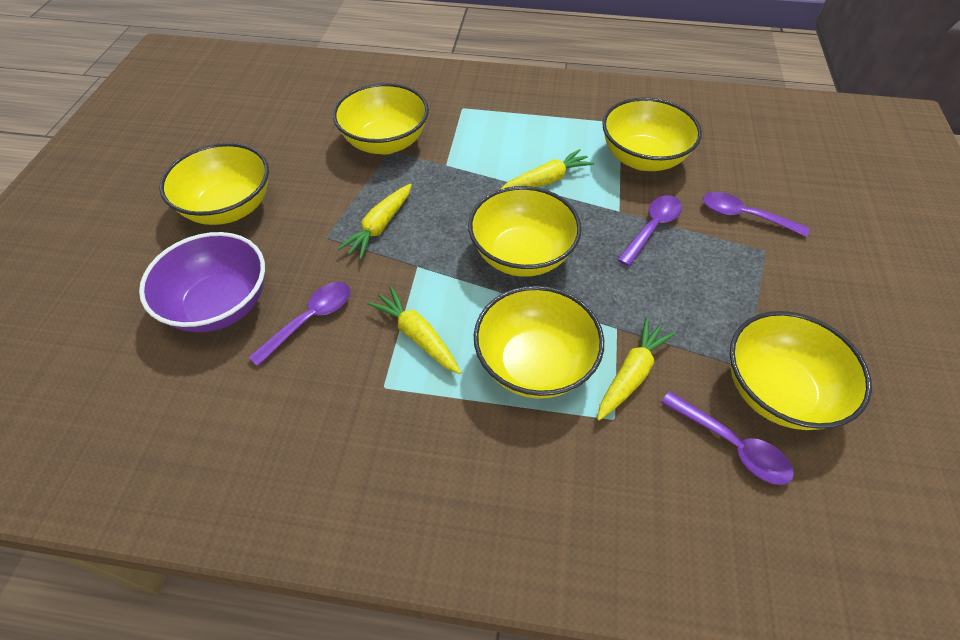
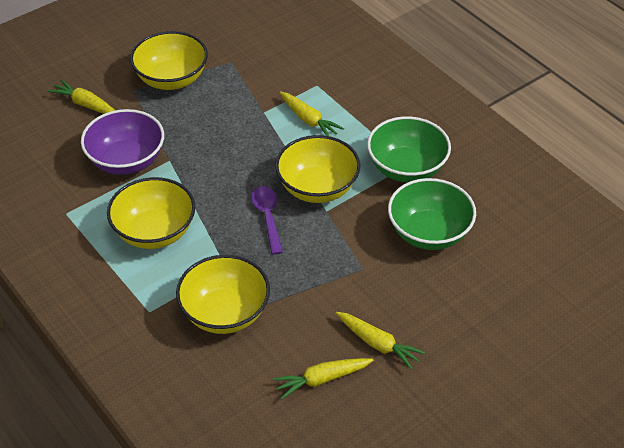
green bowl: 0 -> 2
purple spoon: 4 -> 1
yellow bowl: 6 -> 4

